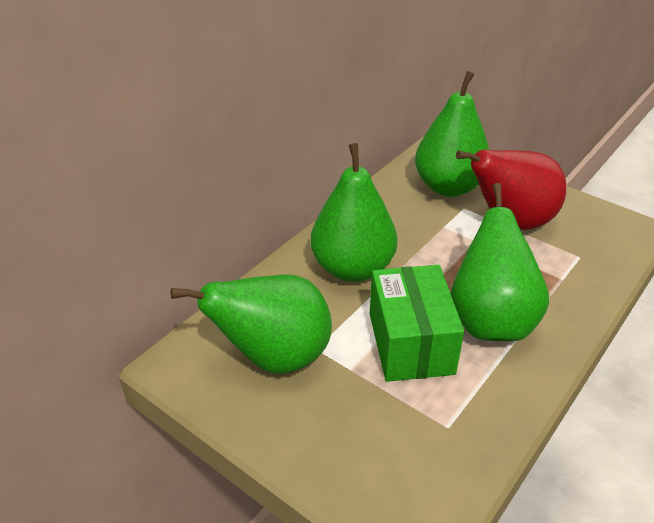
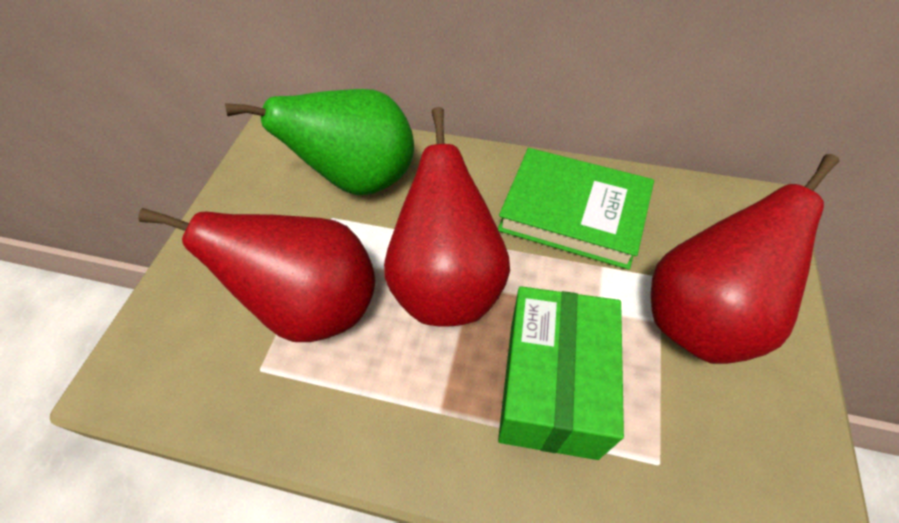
green book: 0 -> 1
green pear: 4 -> 1
red pear: 1 -> 3

